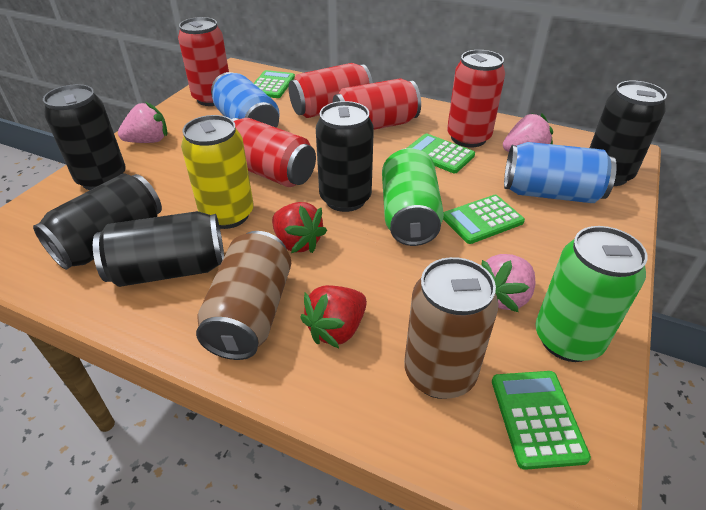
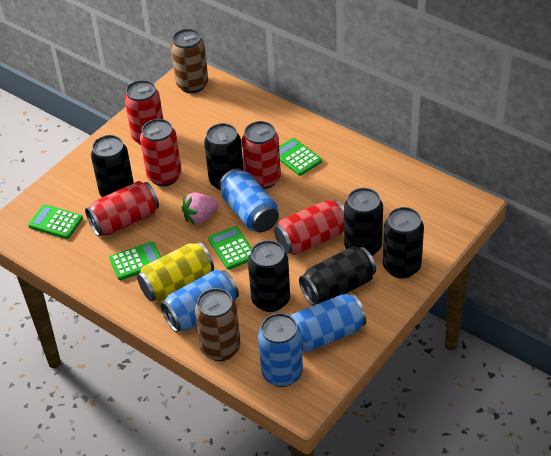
black can: 5 -> 6
blue can: 2 -> 4
green can: 2 -> 0
pink strawberry: 3 -> 1
red strawberry: 2 -> 0

